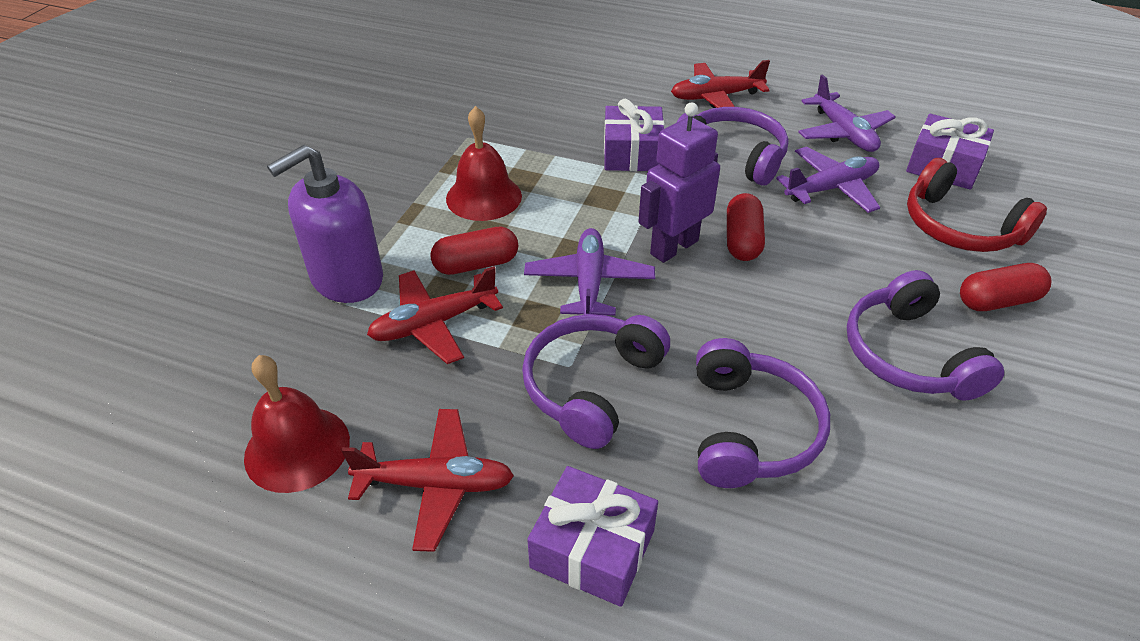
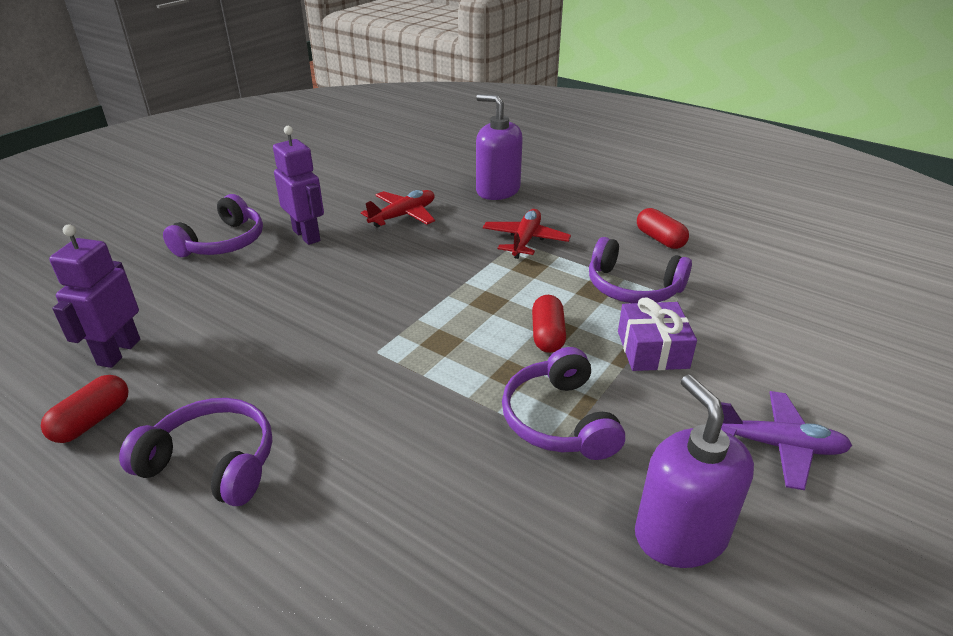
purple gift: 3 -> 1
purple plane: 3 -> 1
purple robot: 1 -> 2
purple soap dispenser: 1 -> 2
red bell: 2 -> 0
red headphones: 1 -> 0
red plane: 3 -> 2

